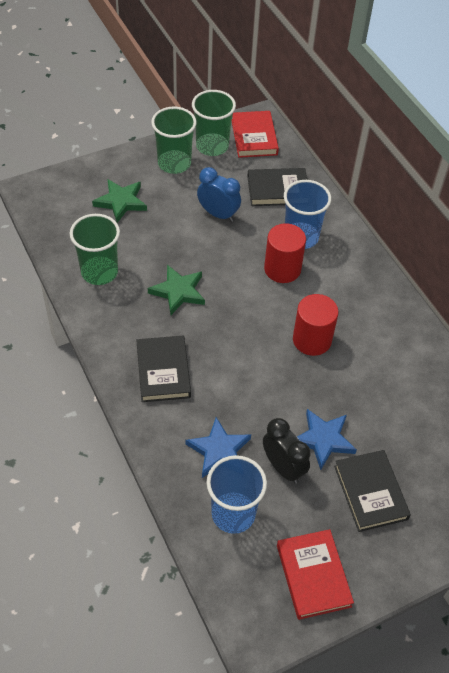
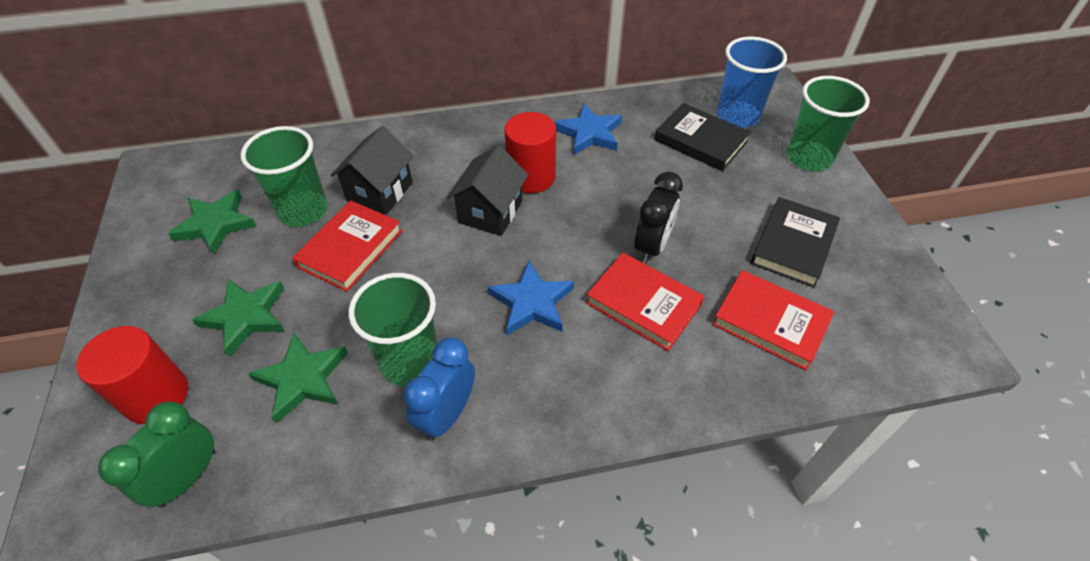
black book: 3 -> 2
black house: 0 -> 2
blue cup: 2 -> 1
green clock: 0 -> 1
green star: 2 -> 3
red book: 2 -> 3

